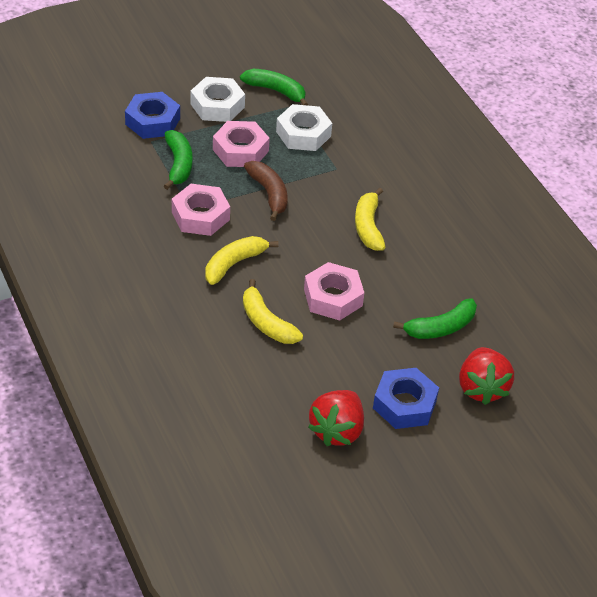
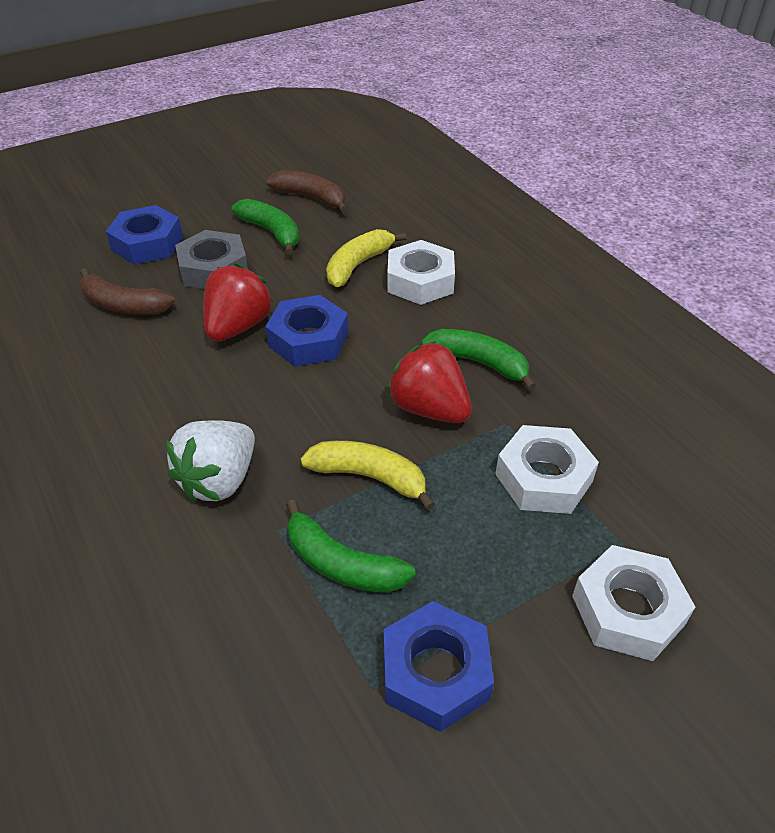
blue nut: 2 -> 3
brown banana: 1 -> 2
grey nut: 0 -> 1
pink nut: 3 -> 0
white nut: 2 -> 3
white strawberry: 0 -> 1
yellow banana: 3 -> 2

